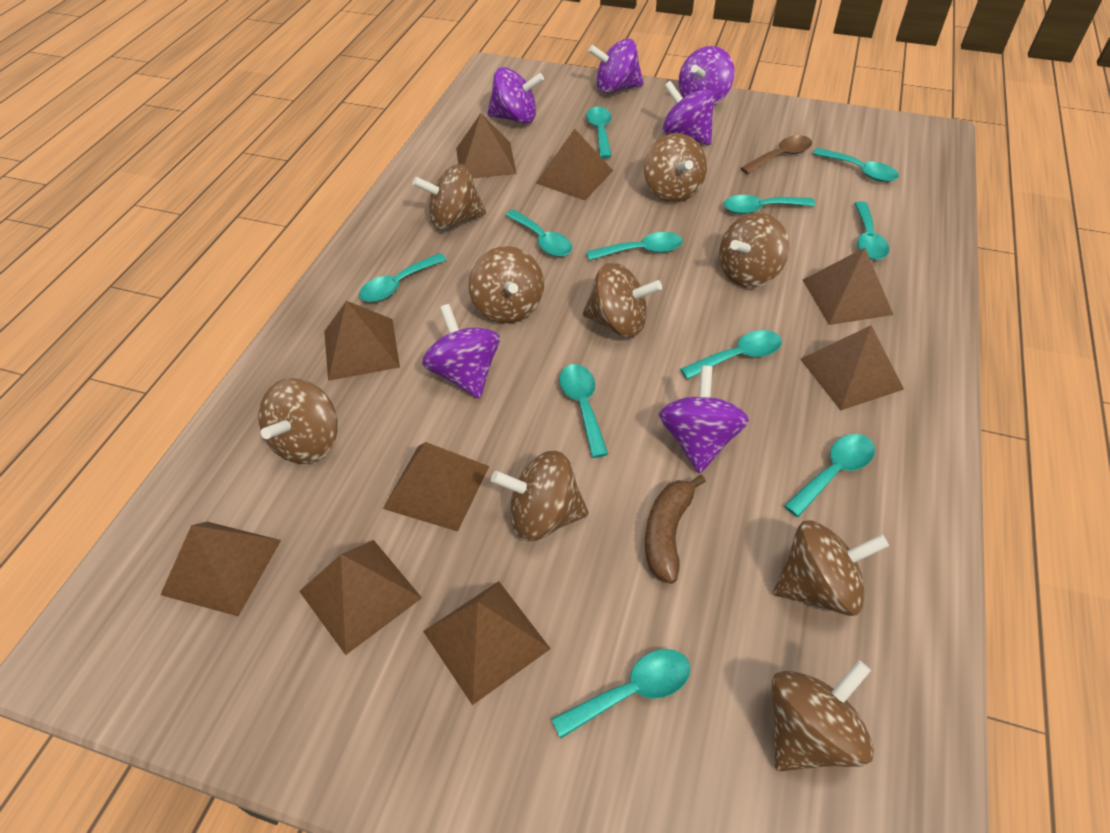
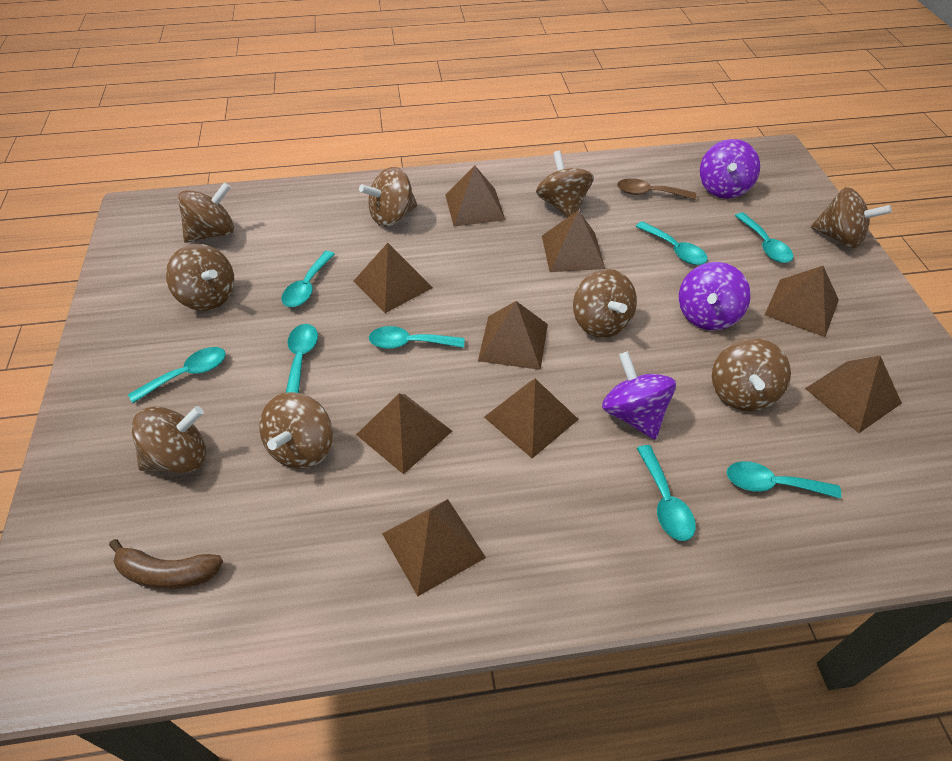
purple spinning top: 6 -> 3
turquoise spoon: 11 -> 8

